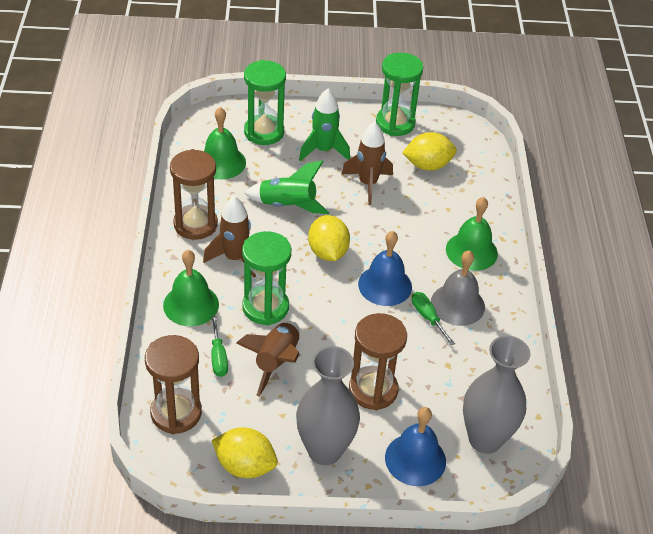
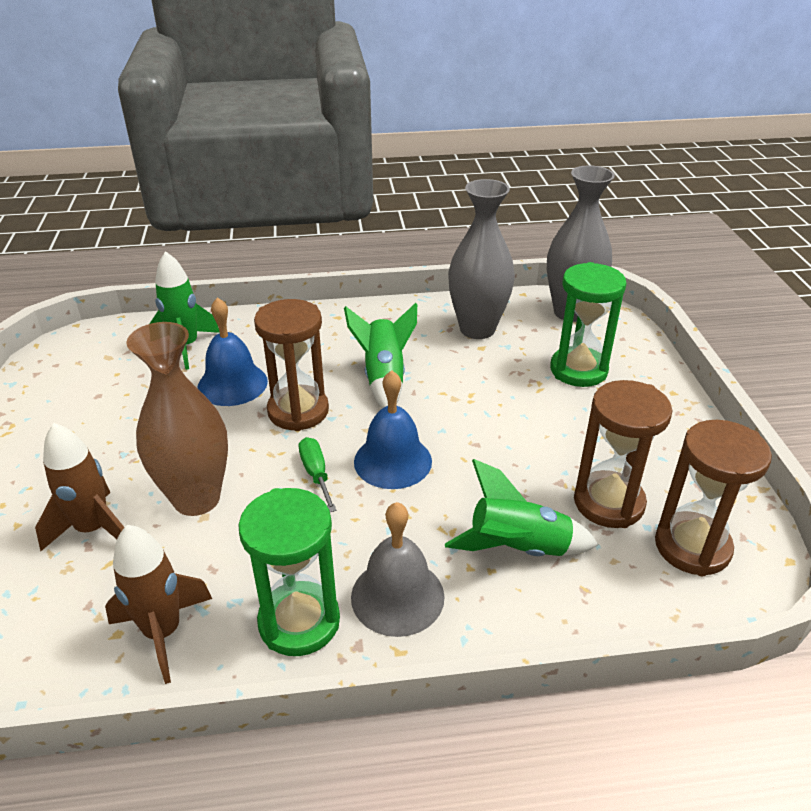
brown rocket: 3 -> 2
brown vase: 0 -> 1
green bell: 3 -> 0
green hourglass: 3 -> 2
green rocket: 2 -> 3
green screwdriver: 2 -> 1
yellow lemon: 3 -> 0

